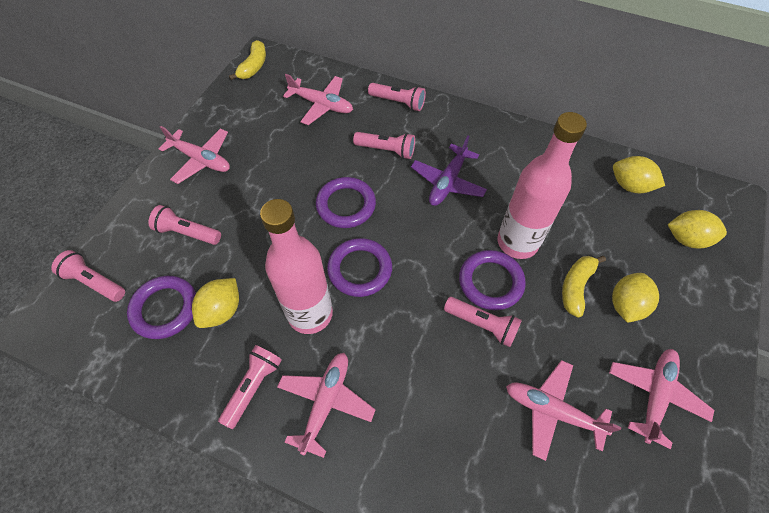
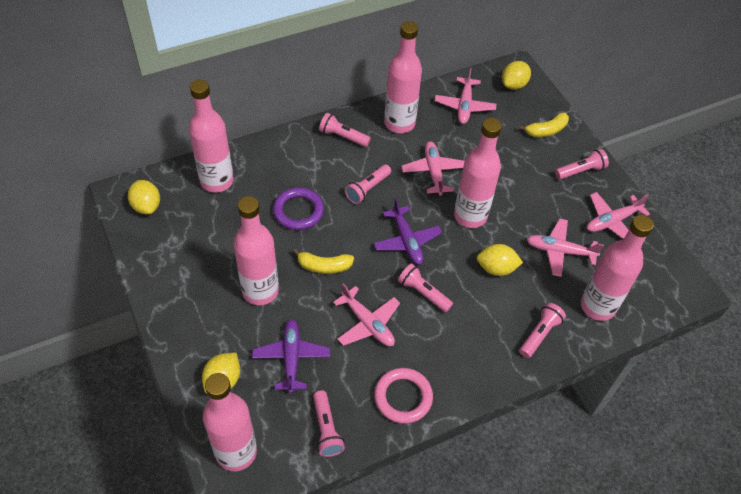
pink bottle: 2 -> 6
pink ring: 0 -> 1
purple plane: 1 -> 2
purple ring: 4 -> 1

